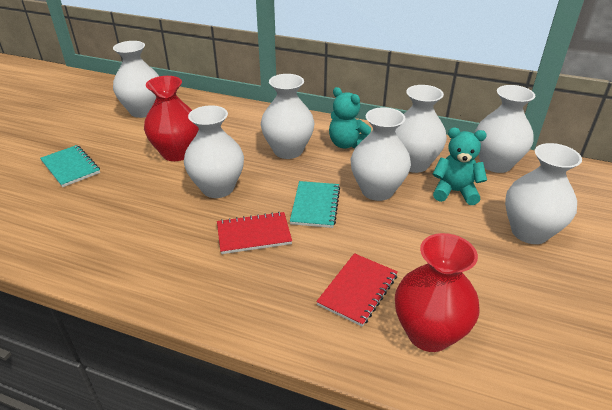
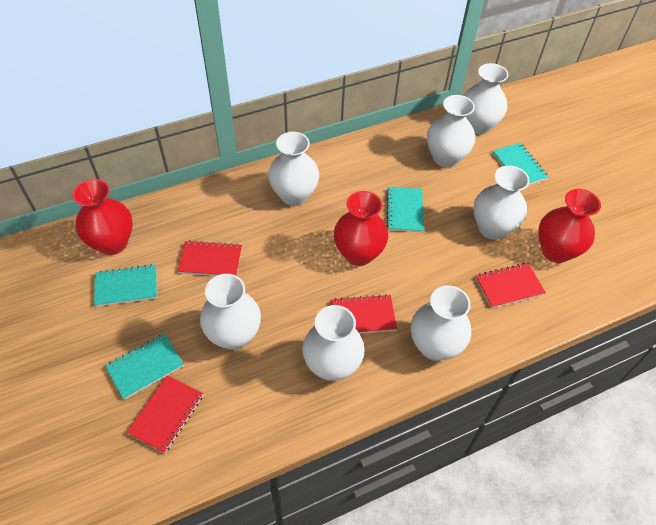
red notebook: 2 -> 4
red vase: 2 -> 3
turquoise notebook: 2 -> 4
turquoise teddy bear: 2 -> 0

